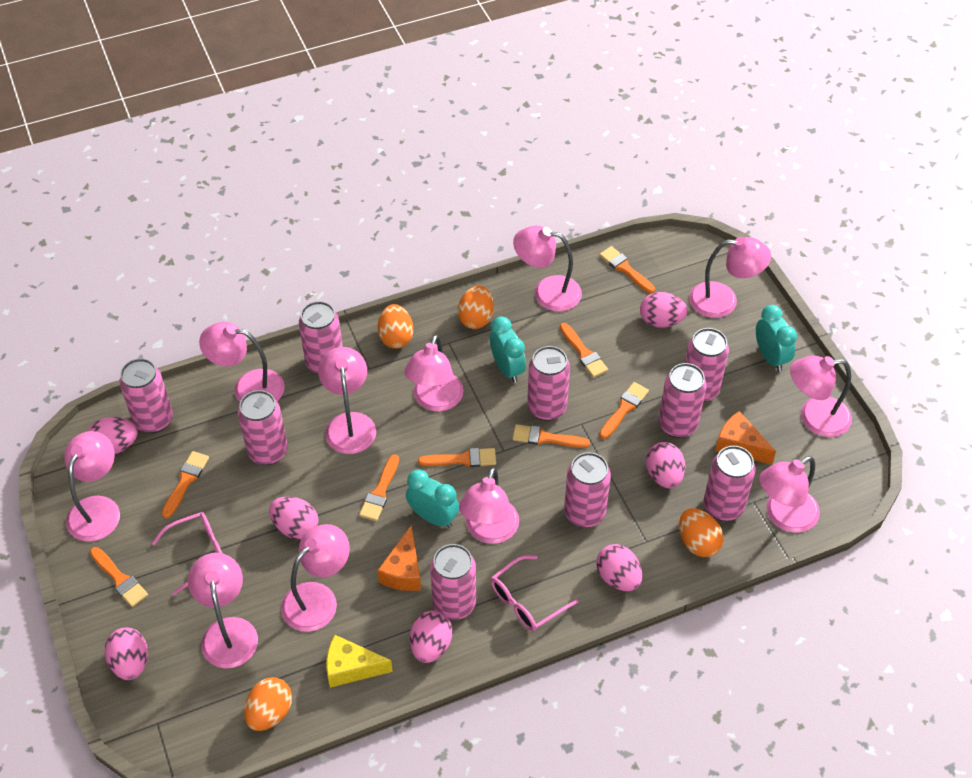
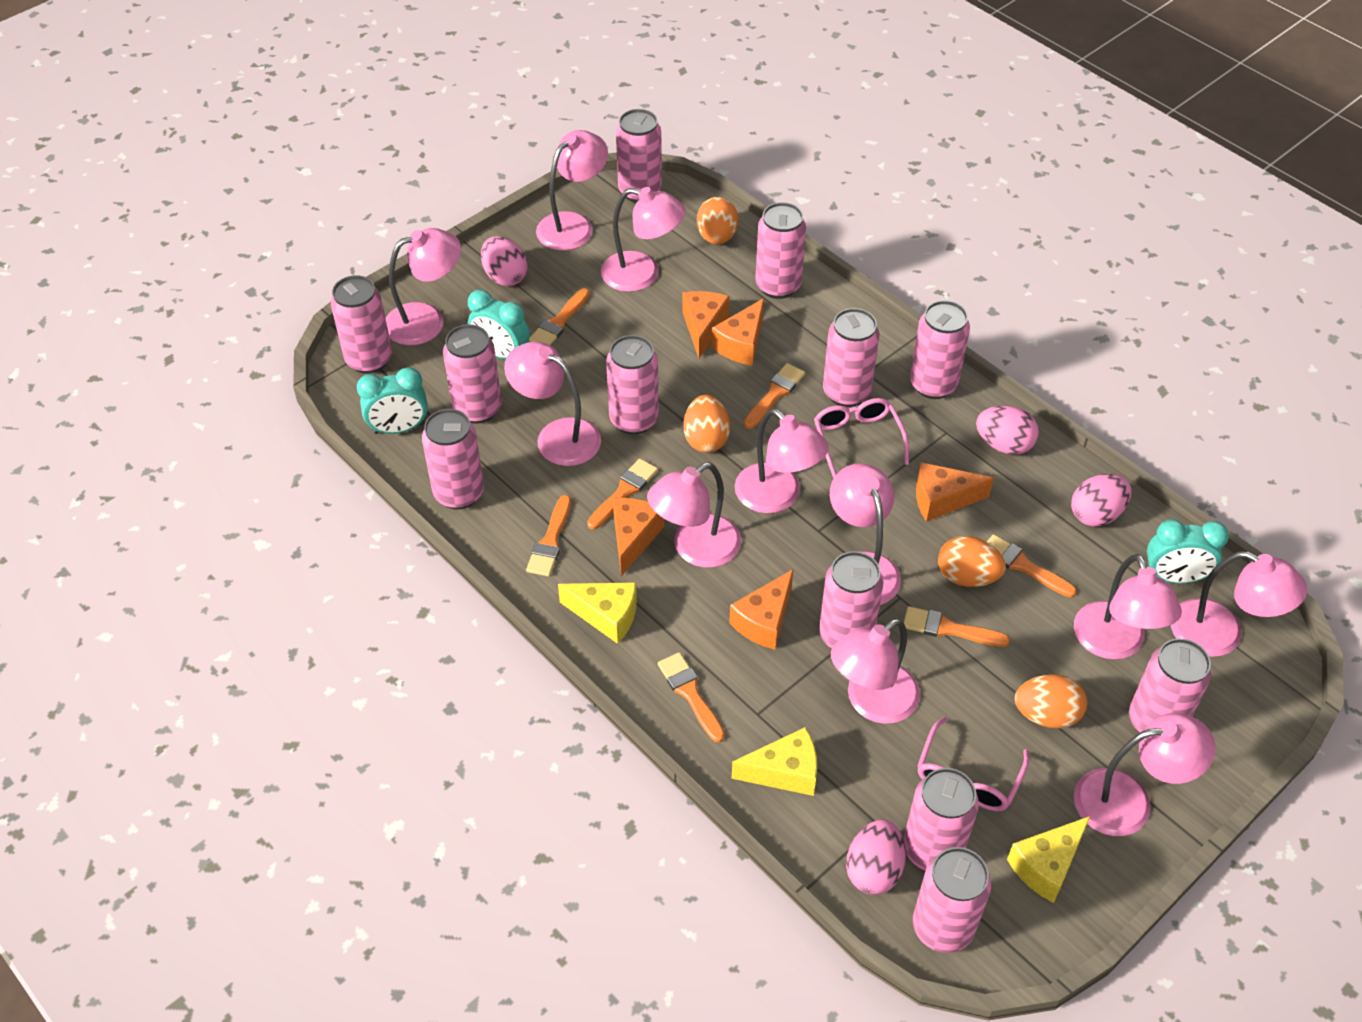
orange brush: 8 -> 7
orange cheese: 2 -> 5
pink can: 9 -> 12
pink egg: 7 -> 4
yellow cheese: 1 -> 3

